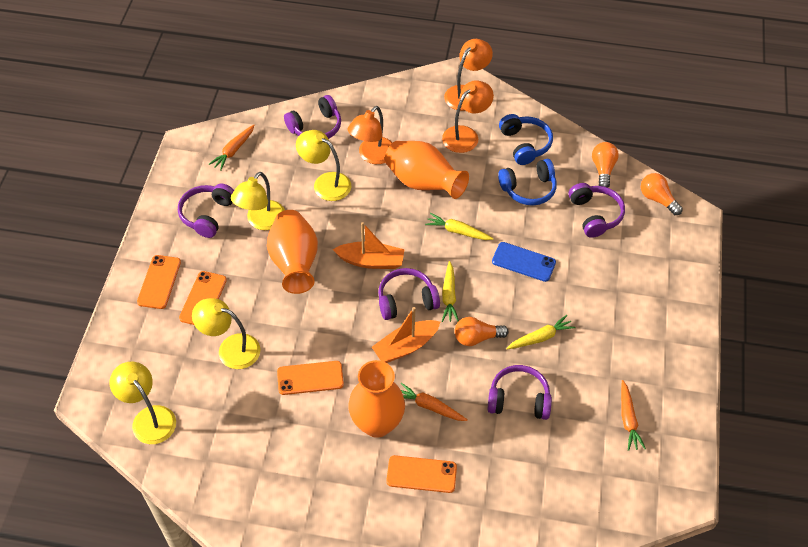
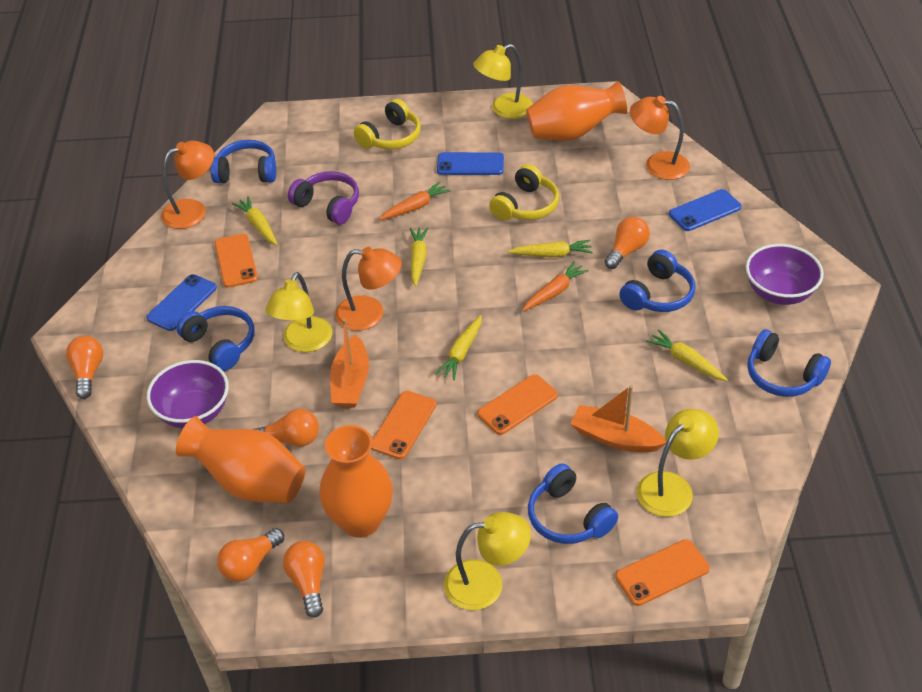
blue headphones: 2 -> 5
blue phone: 1 -> 3
orange carrot: 3 -> 2
orange light bulb: 3 -> 5
purple bowl: 0 -> 2
purple headphones: 5 -> 1
yellow carrot: 3 -> 5
yellow headphones: 0 -> 2

